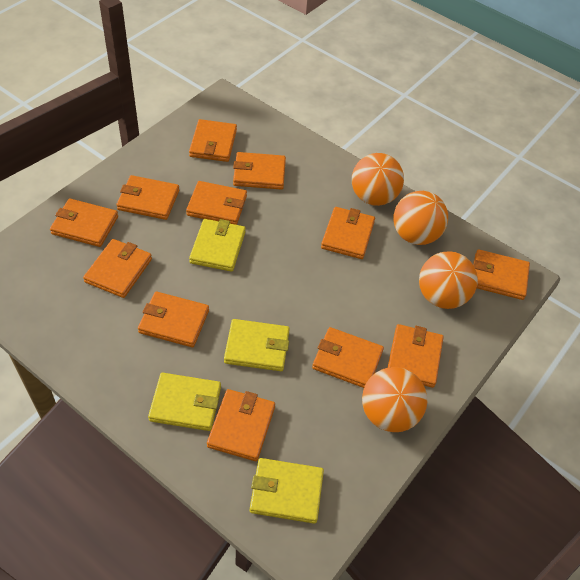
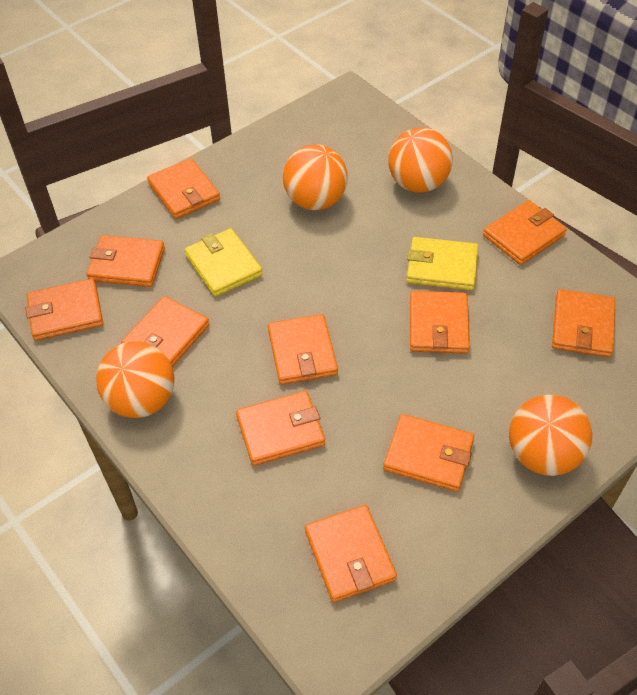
orange wallet: 12 -> 11
yellow wallet: 4 -> 2

